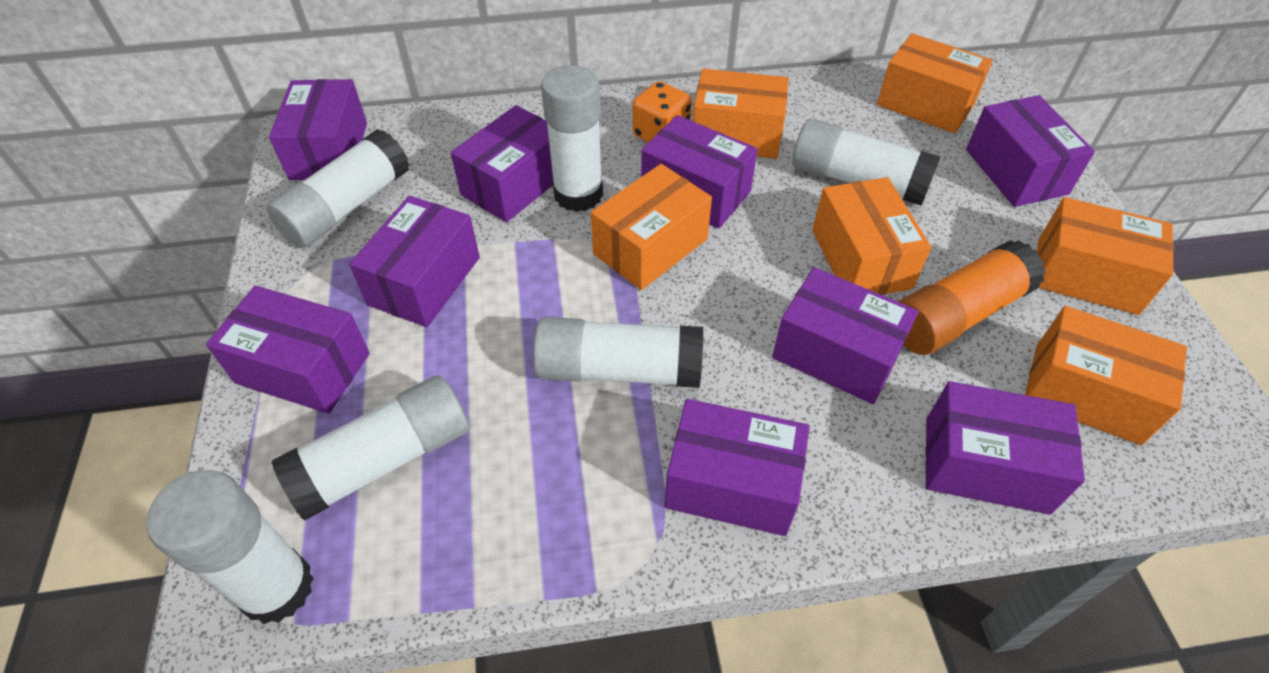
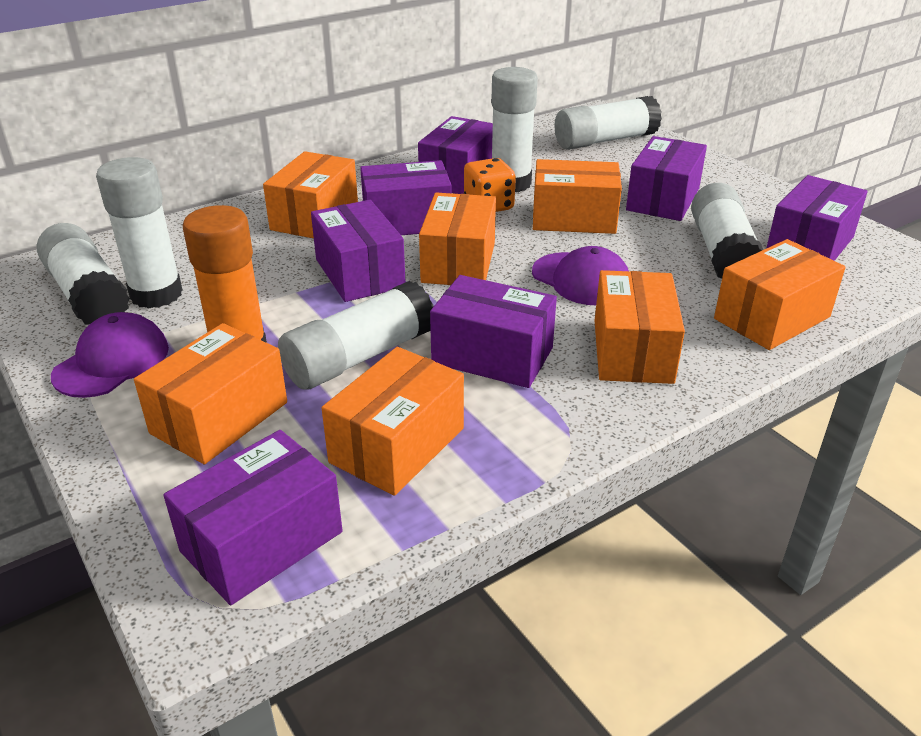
orange box: 6 -> 7
purple box: 9 -> 7
purple cap: 0 -> 2

